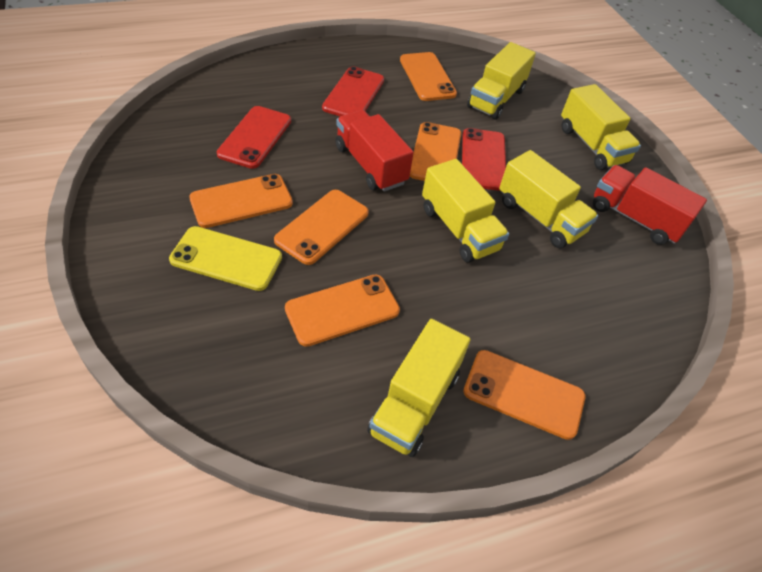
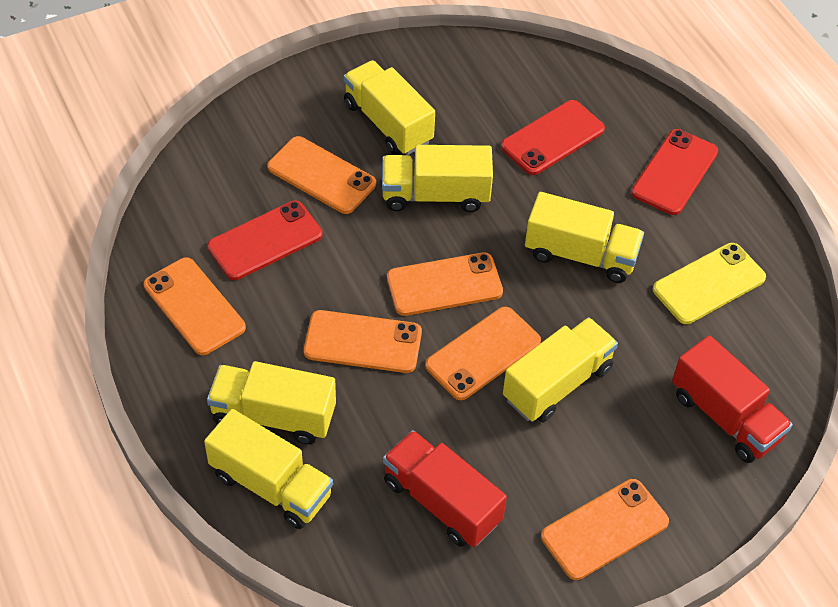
yellow truck: 5 -> 6

